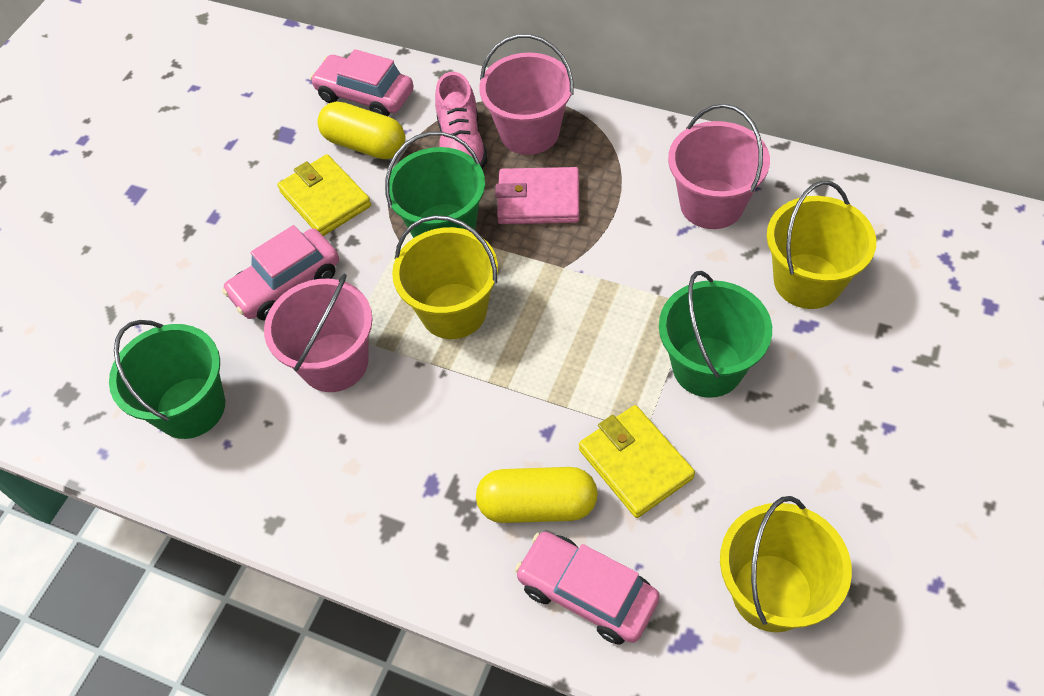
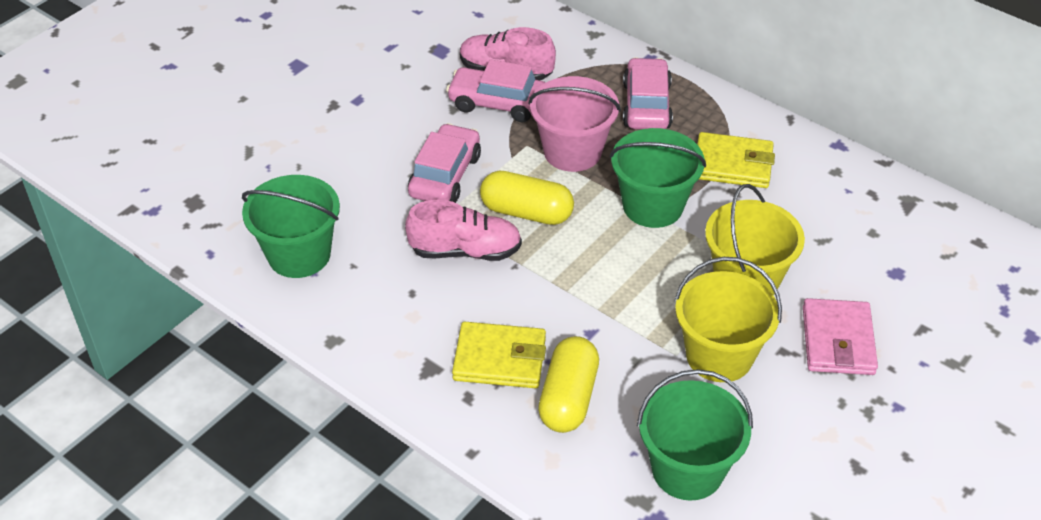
pink bucket: 3 -> 1
pink shoe: 1 -> 2
yellow bucket: 3 -> 2

